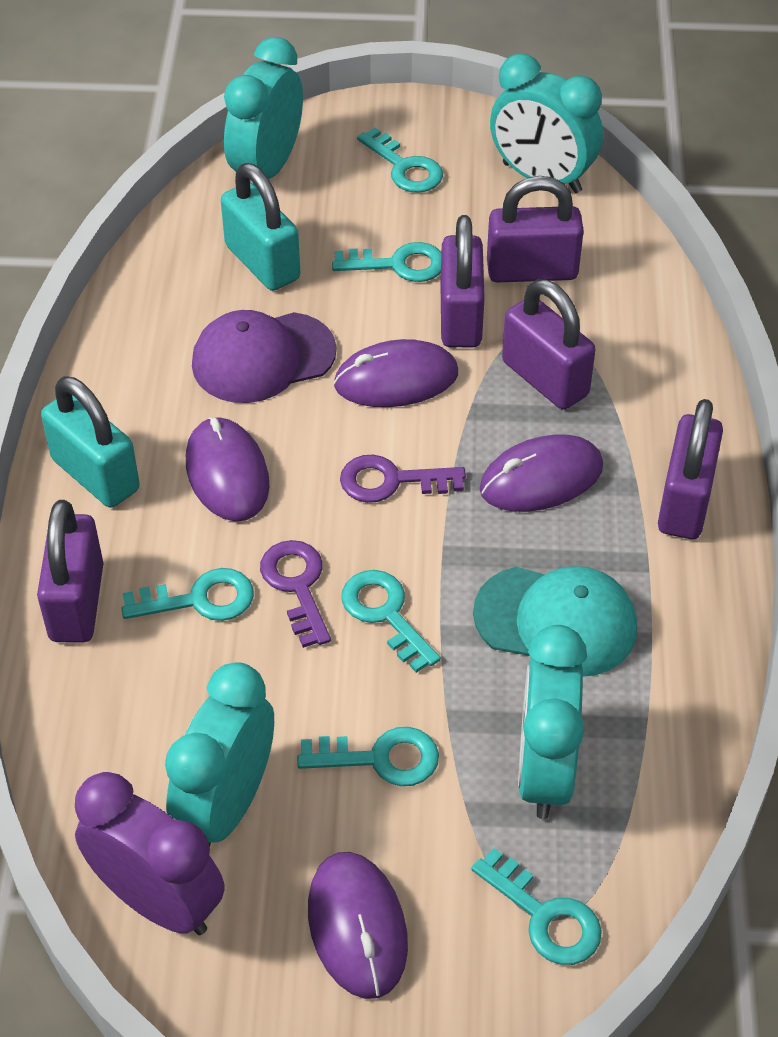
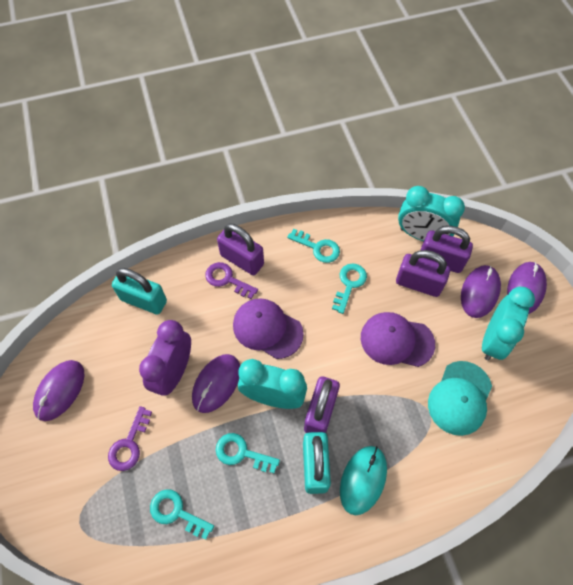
purple cap: 1 -> 2
purple padlock: 5 -> 4
turquoise clock: 4 -> 3
turquoise key: 6 -> 4
turquoise mouse: 0 -> 1

